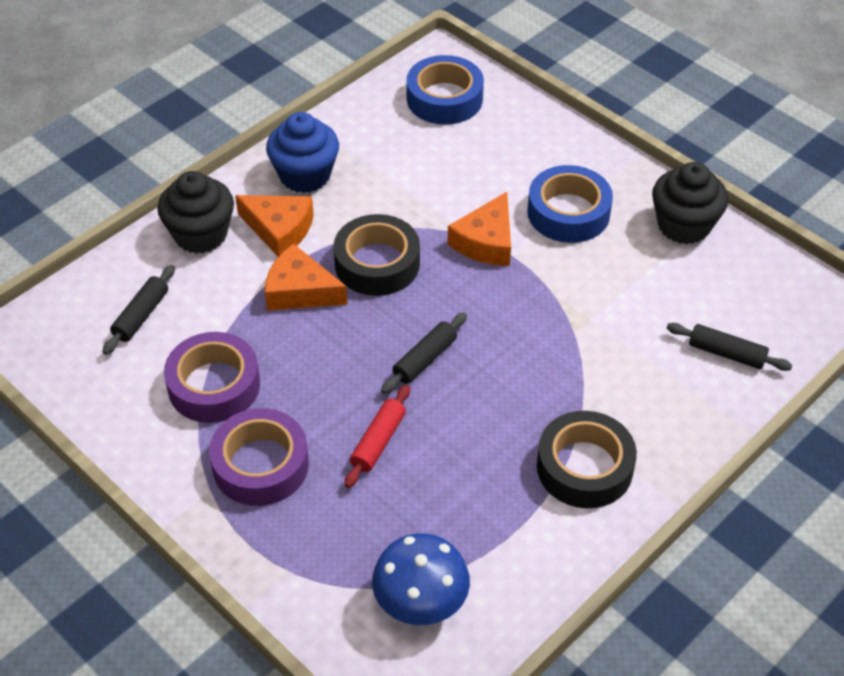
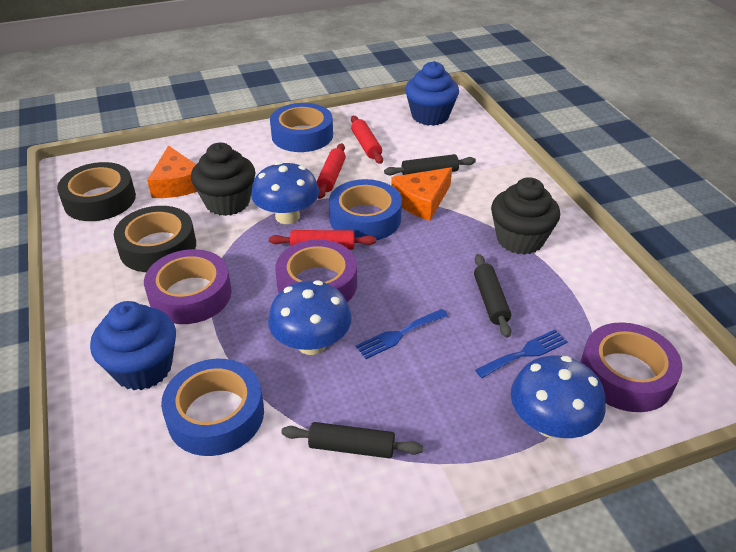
blue cupcake: 1 -> 2
blue fork: 0 -> 2
blue mushroom: 1 -> 3
blue tape: 2 -> 3
orange cheese: 3 -> 2
purple tape: 2 -> 3
red rolling pin: 1 -> 3

